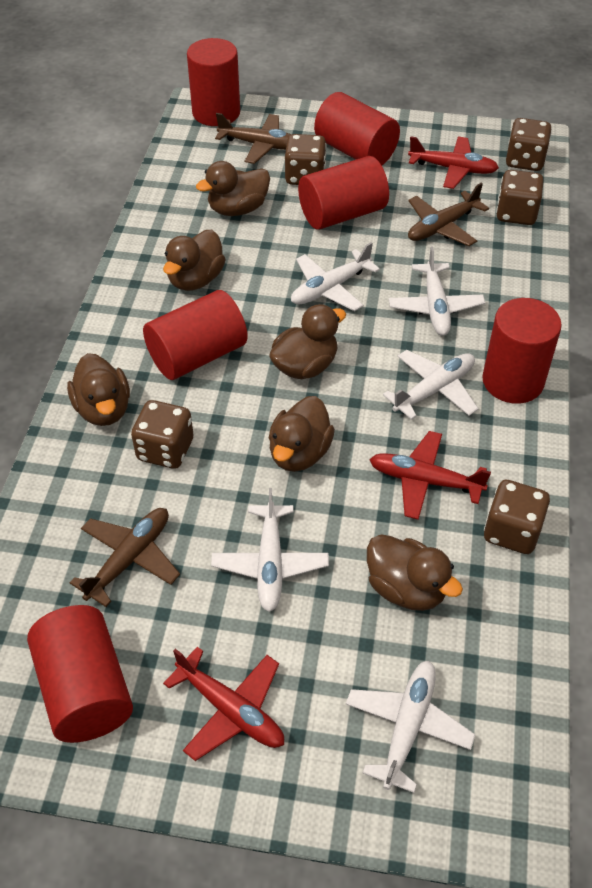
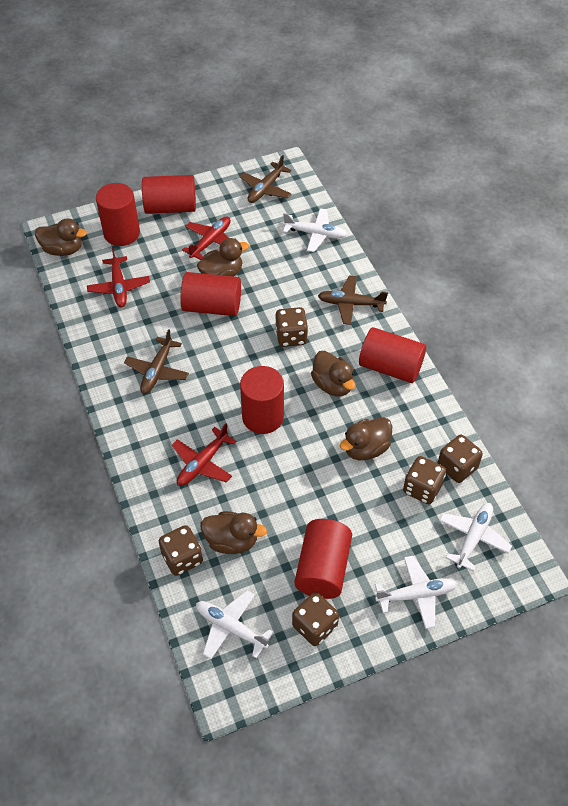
brown duck: 6 -> 5
white plane: 5 -> 4

